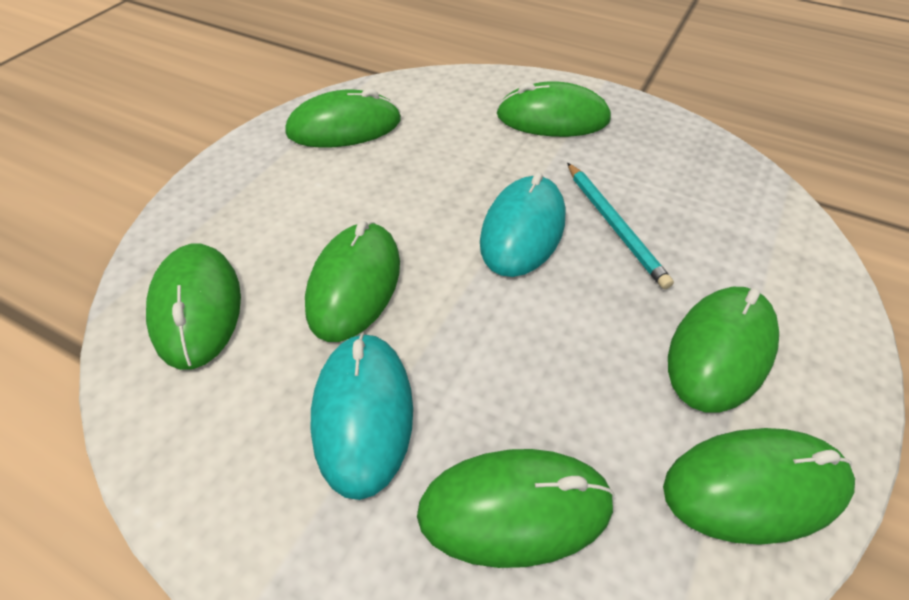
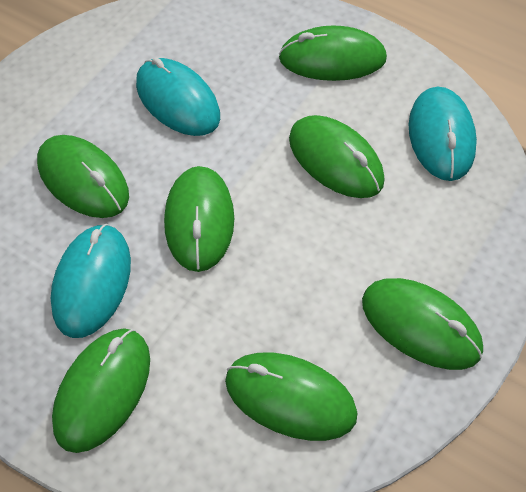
turquoise mouse: 2 -> 3
turquoise pencil: 1 -> 0

